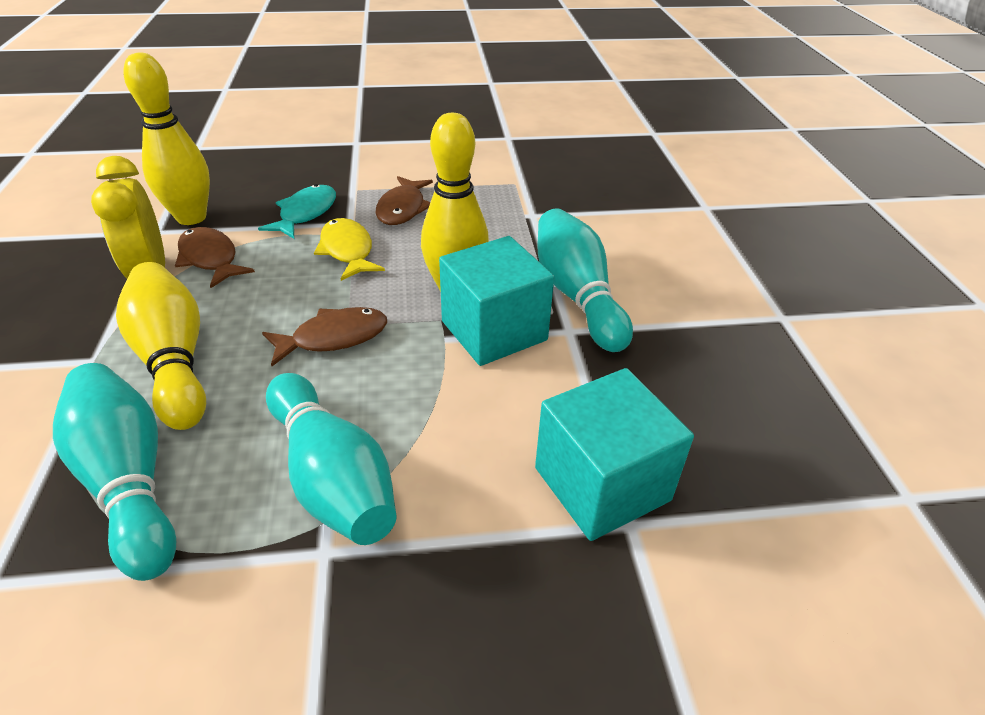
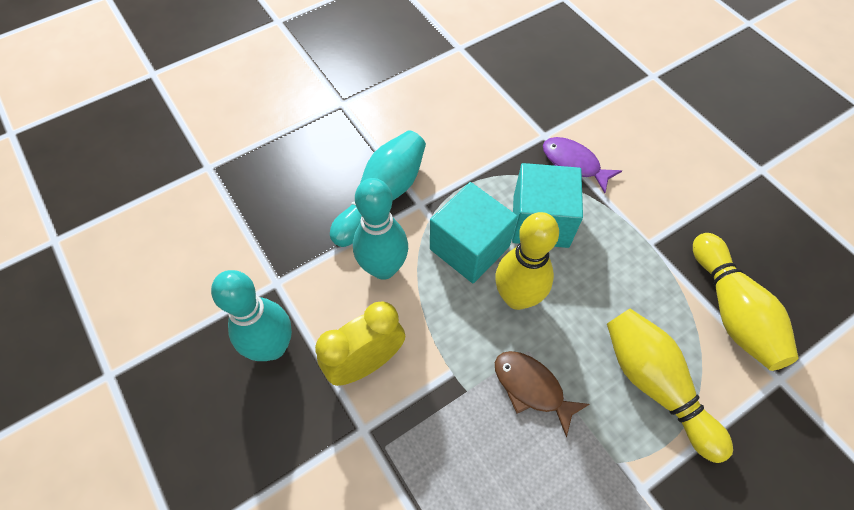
brown fish: 3 -> 1
purple fish: 0 -> 1
turquoise fish: 1 -> 0
yellow fish: 1 -> 0

